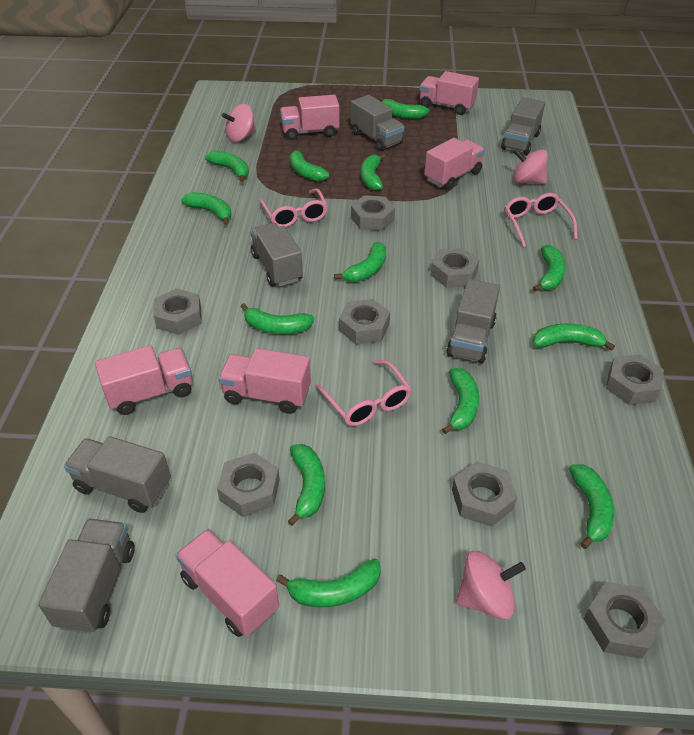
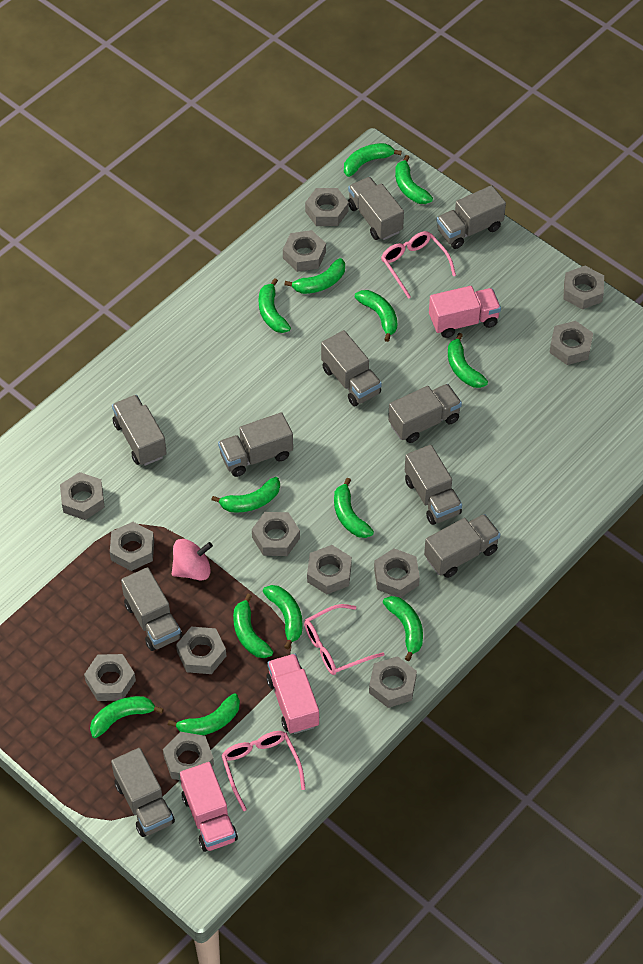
grey nut: 8 -> 13
grey truck: 6 -> 10
pink spinning top: 3 -> 1
pink truck: 6 -> 3

